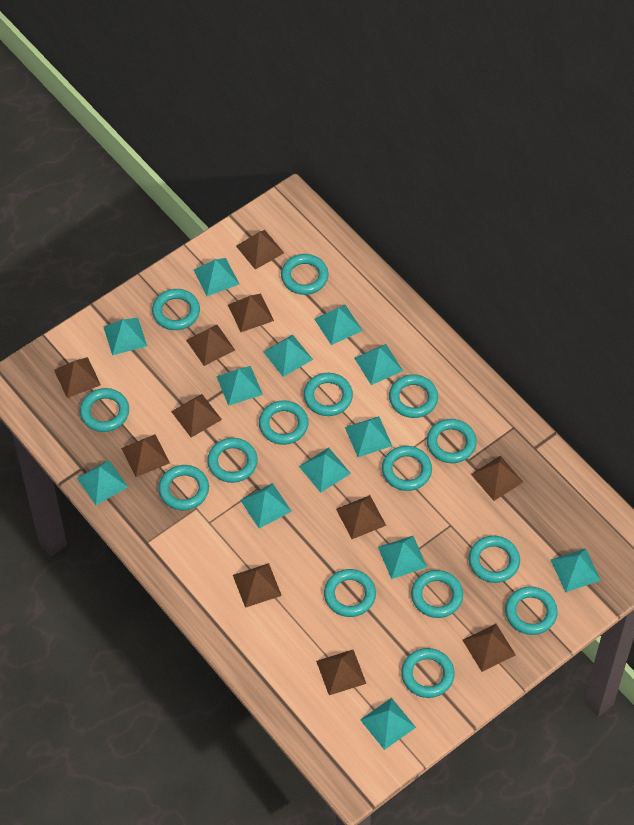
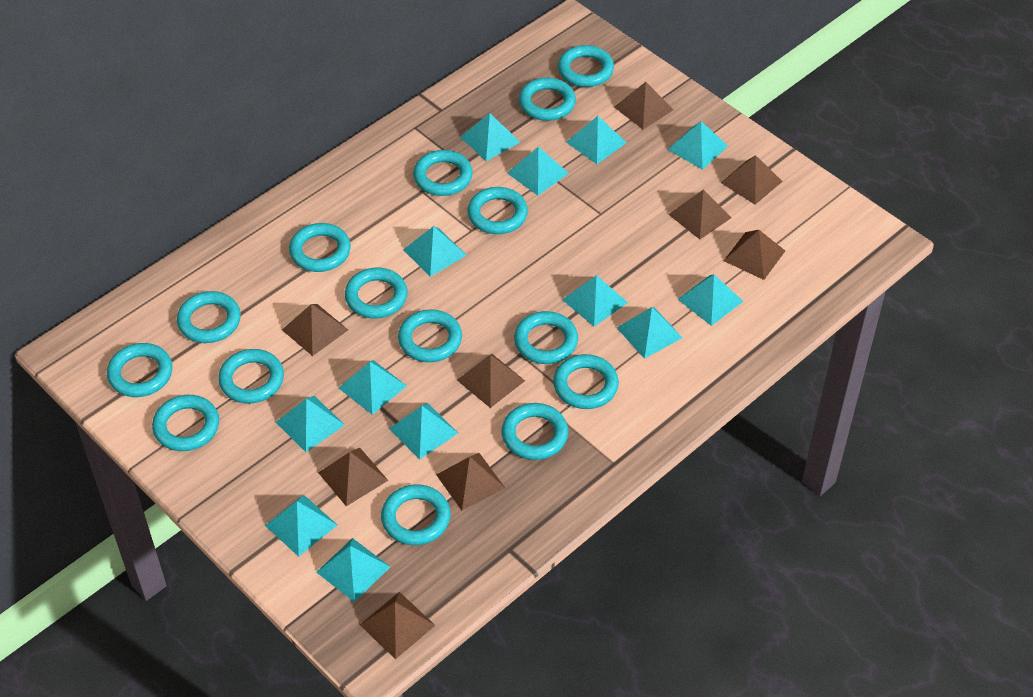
brown pyramid: 11 -> 9

